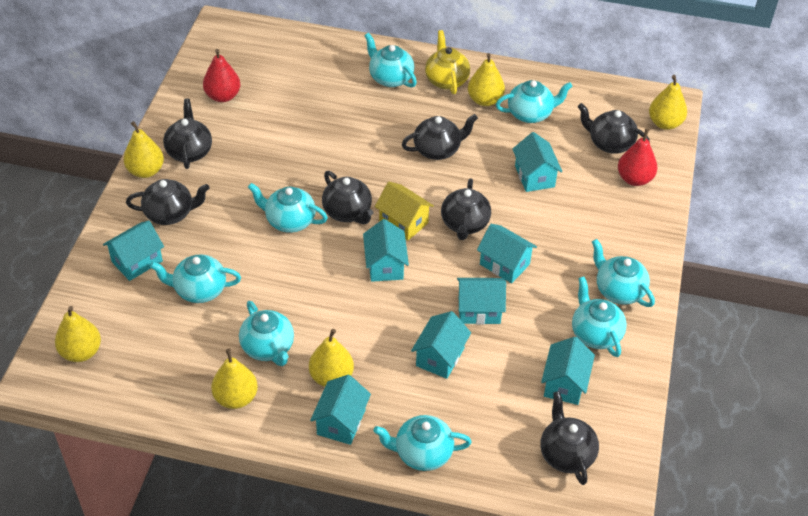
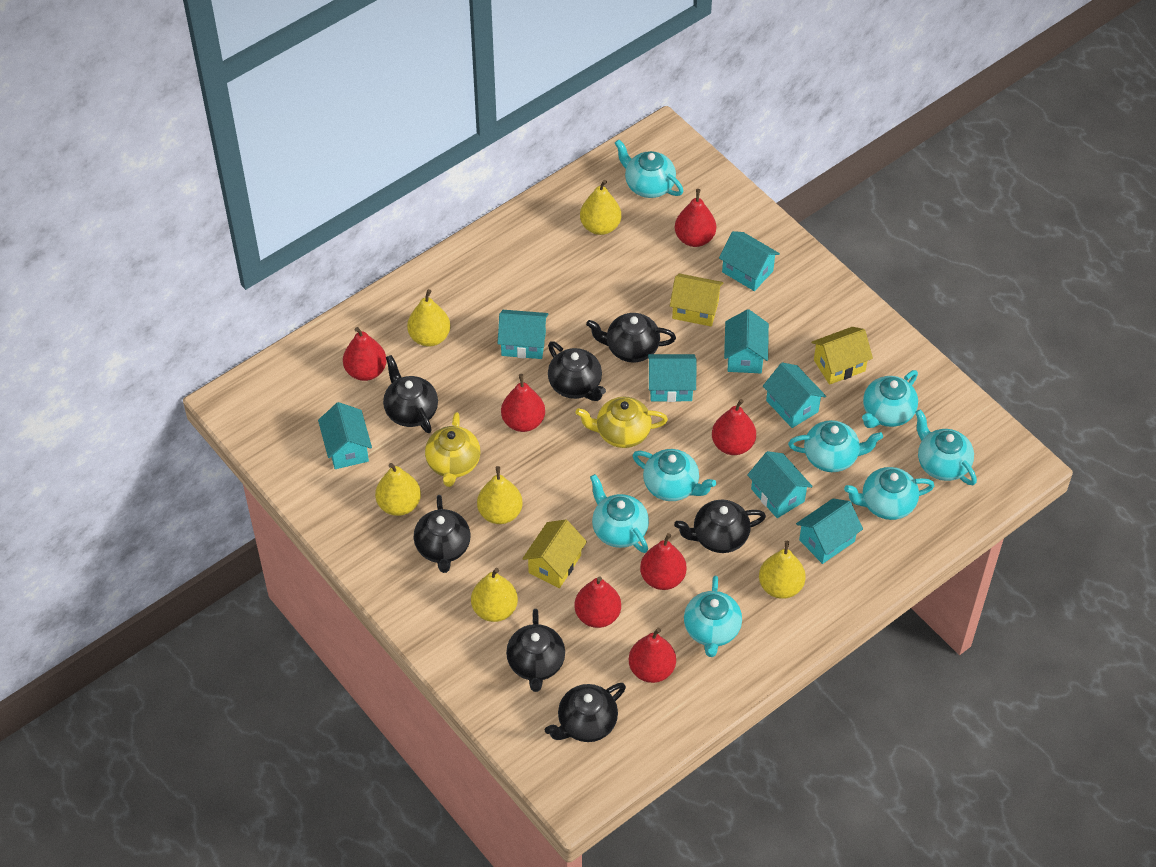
red pear: 2 -> 7
yellow house: 1 -> 3
yellow teapot: 1 -> 2

